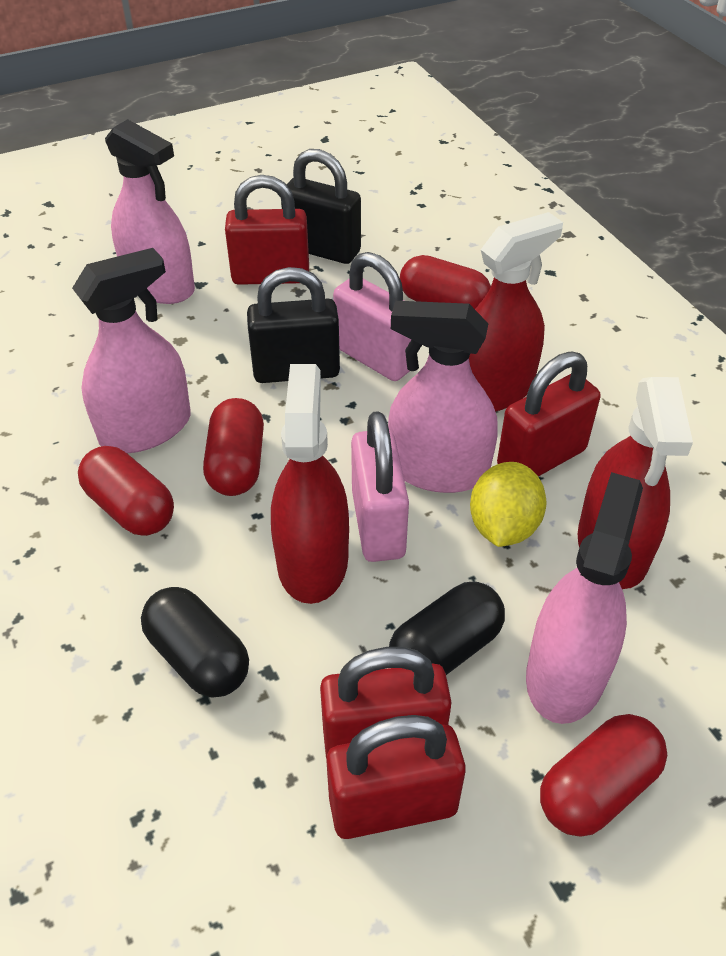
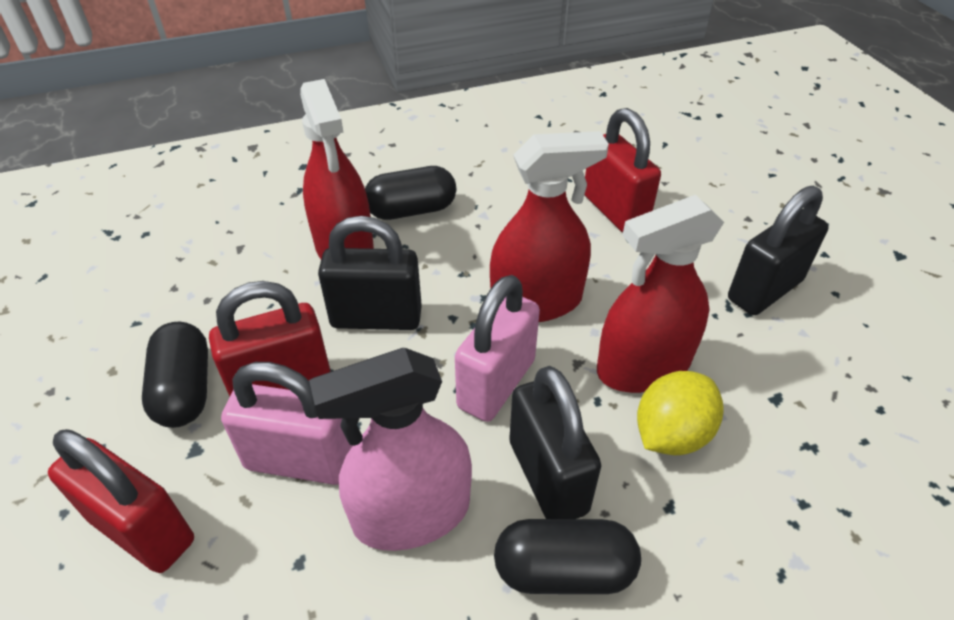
black capsule: 2 -> 3
black padlock: 2 -> 3
pink spray bottle: 4 -> 1
red capsule: 4 -> 0
red padlock: 4 -> 3

